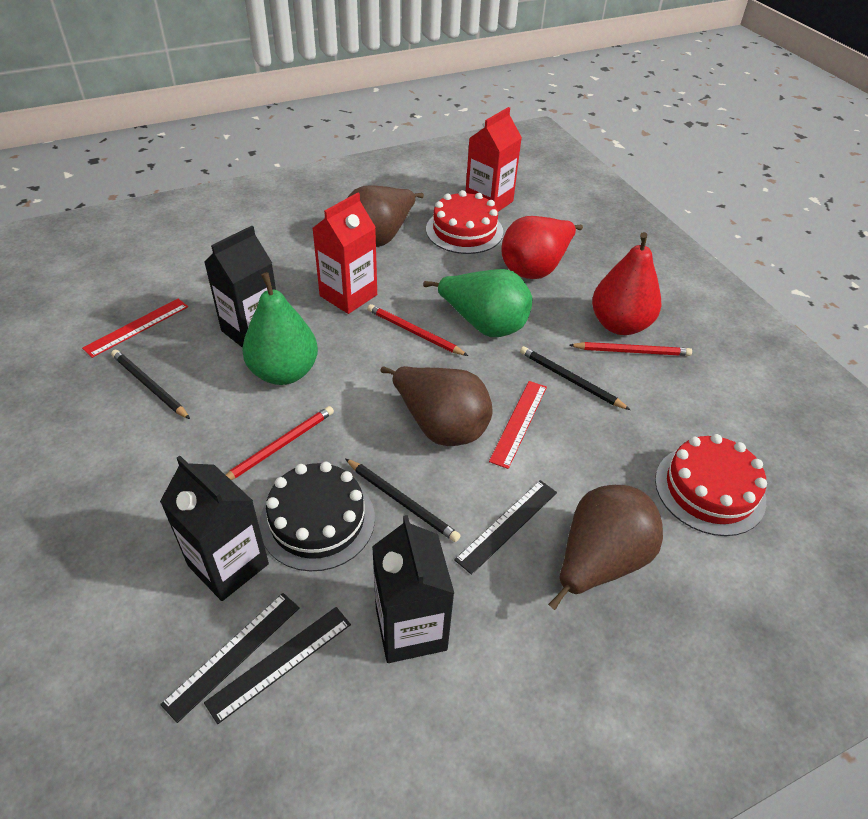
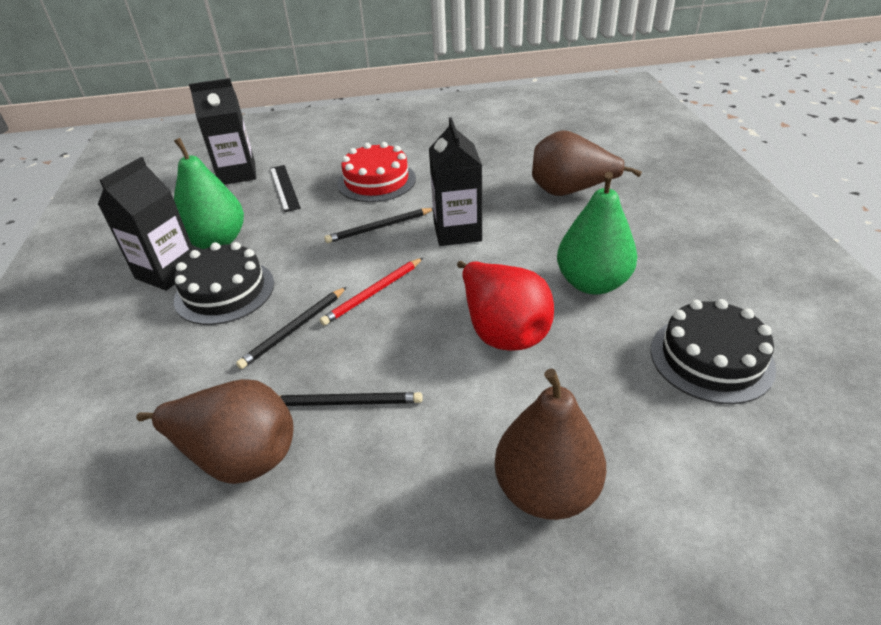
black cake: 1 -> 2
black ruler: 3 -> 1
red cake: 2 -> 1
red carton: 2 -> 0
red pear: 2 -> 1
red pencil: 3 -> 1
red ruler: 2 -> 0

